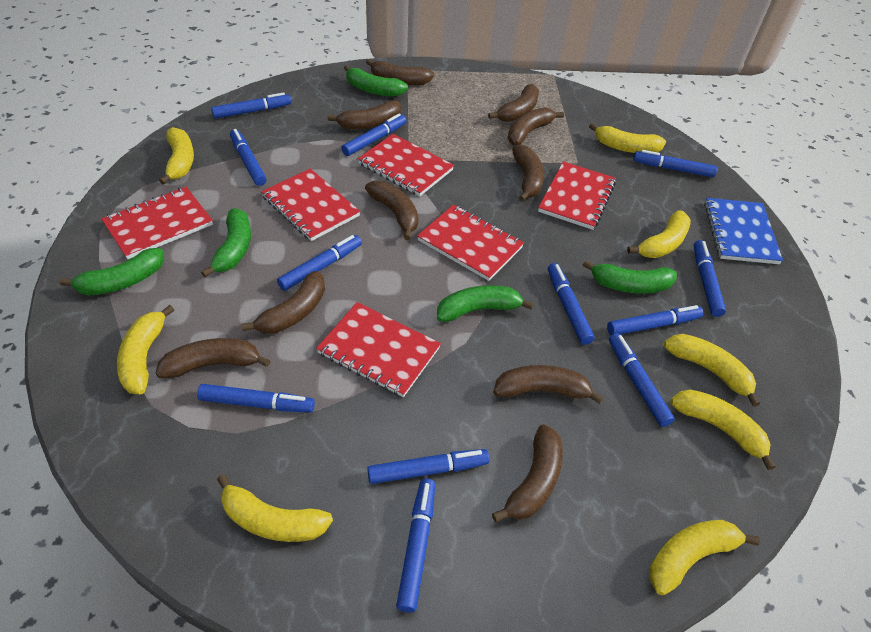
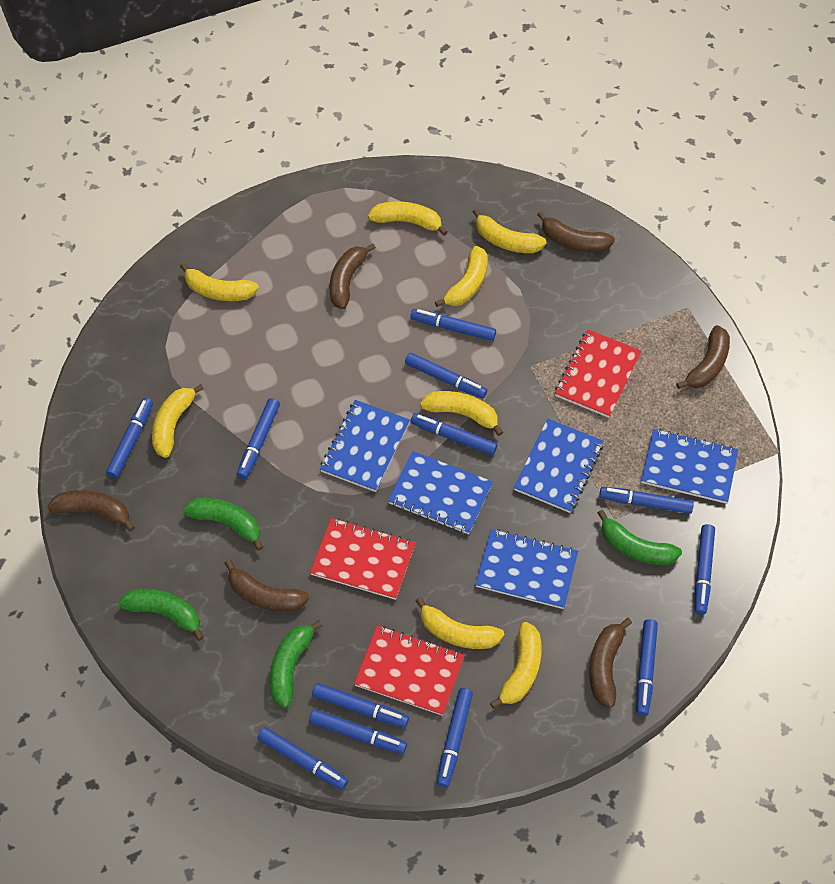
blue notebook: 1 -> 5
brown banana: 10 -> 6
green banana: 5 -> 4
red notebook: 6 -> 3

